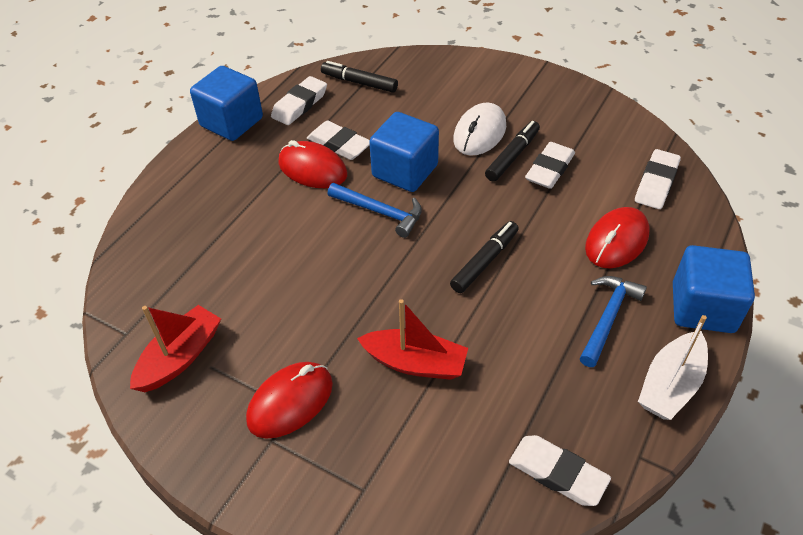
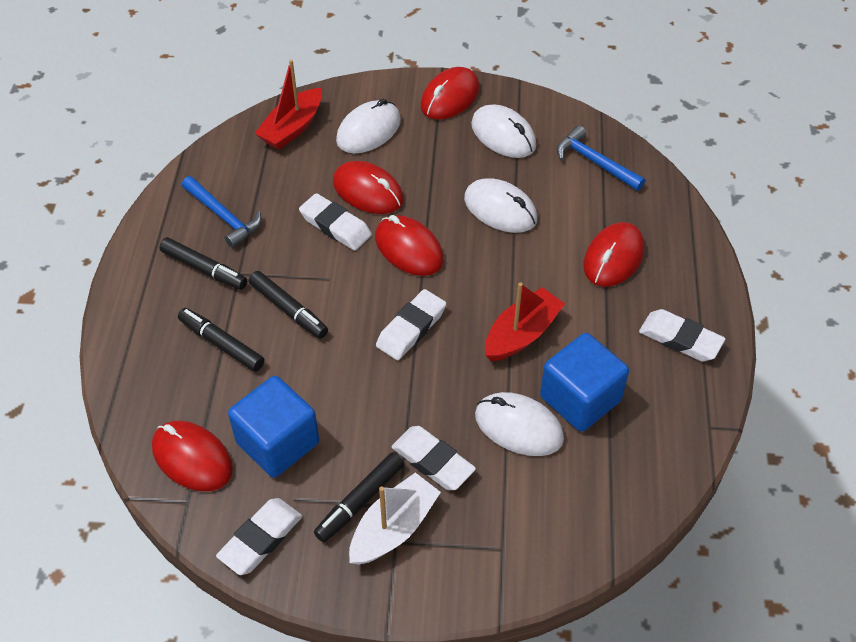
black marker: 3 -> 4
blue cube: 3 -> 2
red mouse: 3 -> 5
white mouse: 1 -> 4

